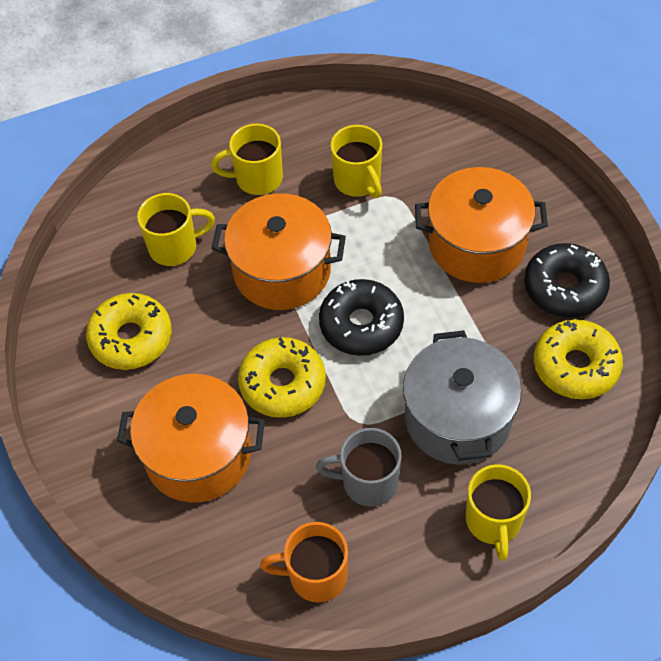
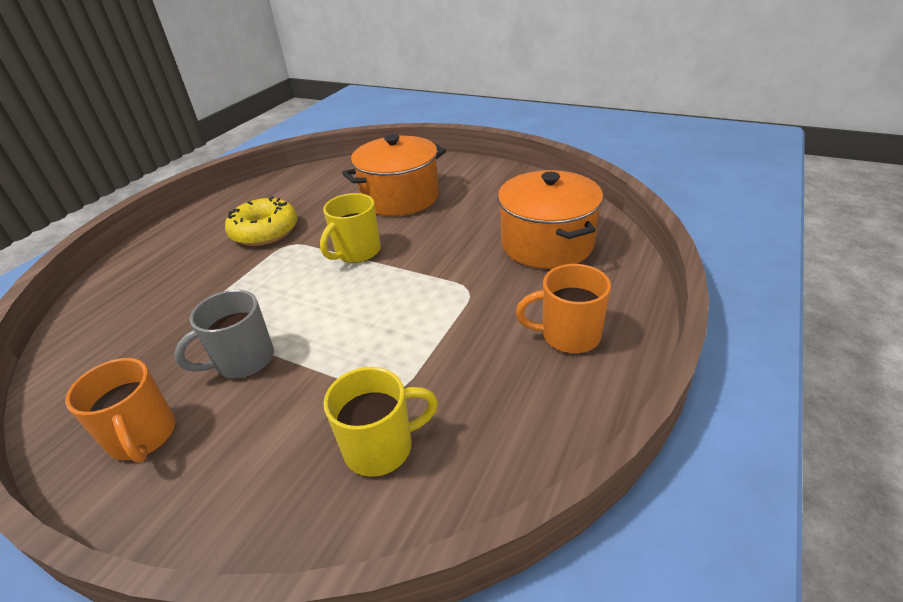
black donut: 2 -> 0
grey pot: 1 -> 0
orange mug: 1 -> 2
orange pot: 3 -> 2
yellow donut: 3 -> 1
yellow mug: 4 -> 2

